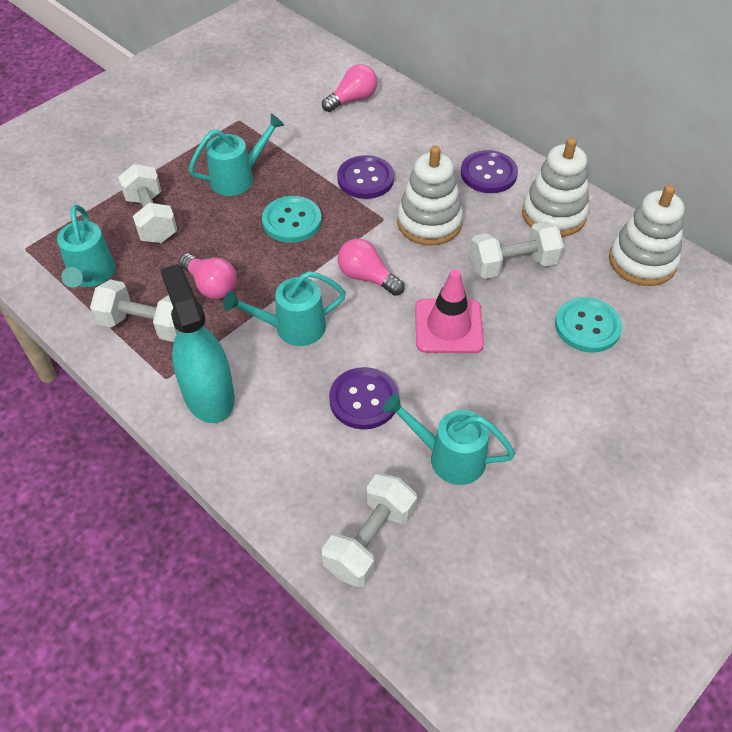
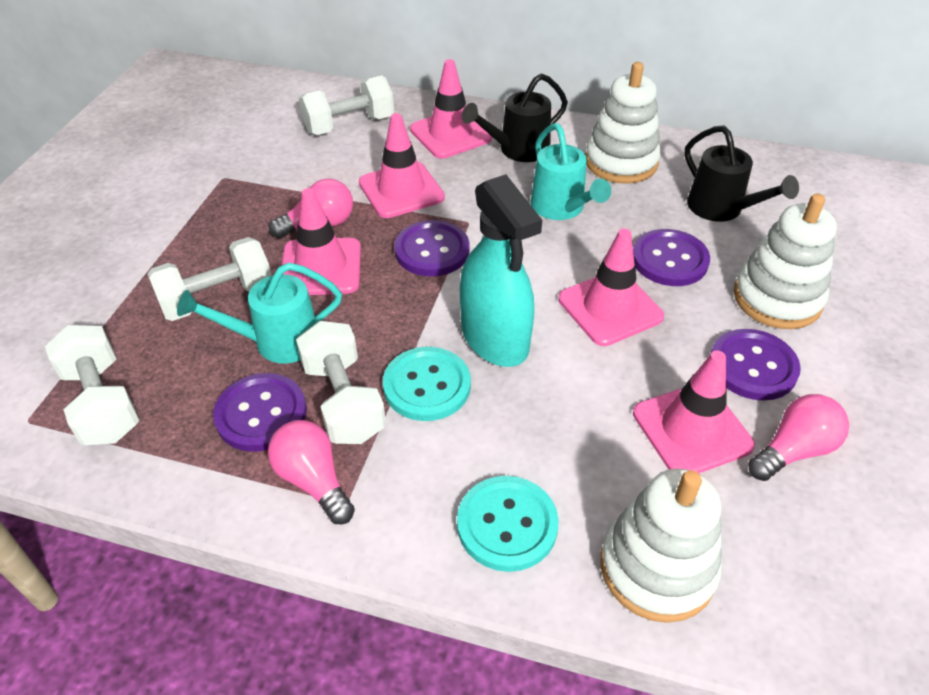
black watering can: 0 -> 2
pink traffic cone: 1 -> 5
purple button: 3 -> 4
turquoise watering can: 4 -> 2

